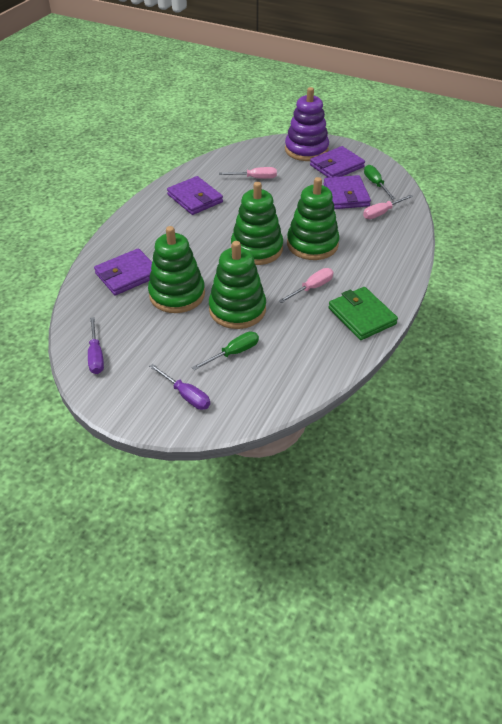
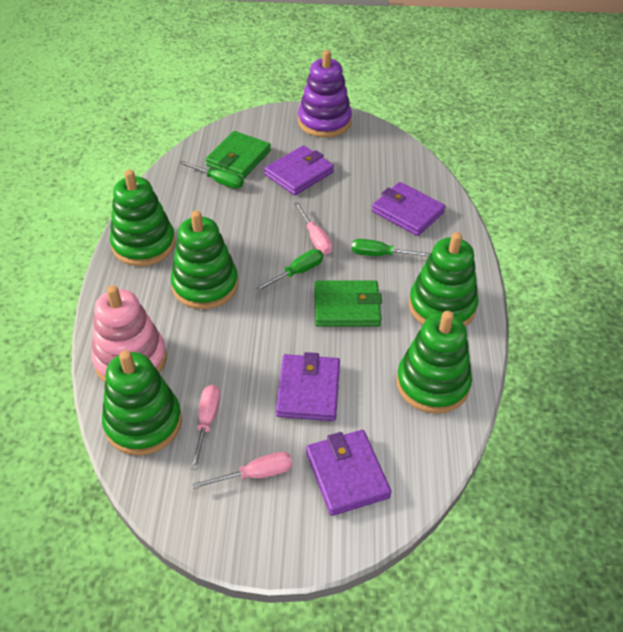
green screwdriver: 2 -> 3
green stacking toy: 4 -> 5
green wallet: 1 -> 2
pink stacking toy: 0 -> 1
purple screwdriver: 2 -> 0

